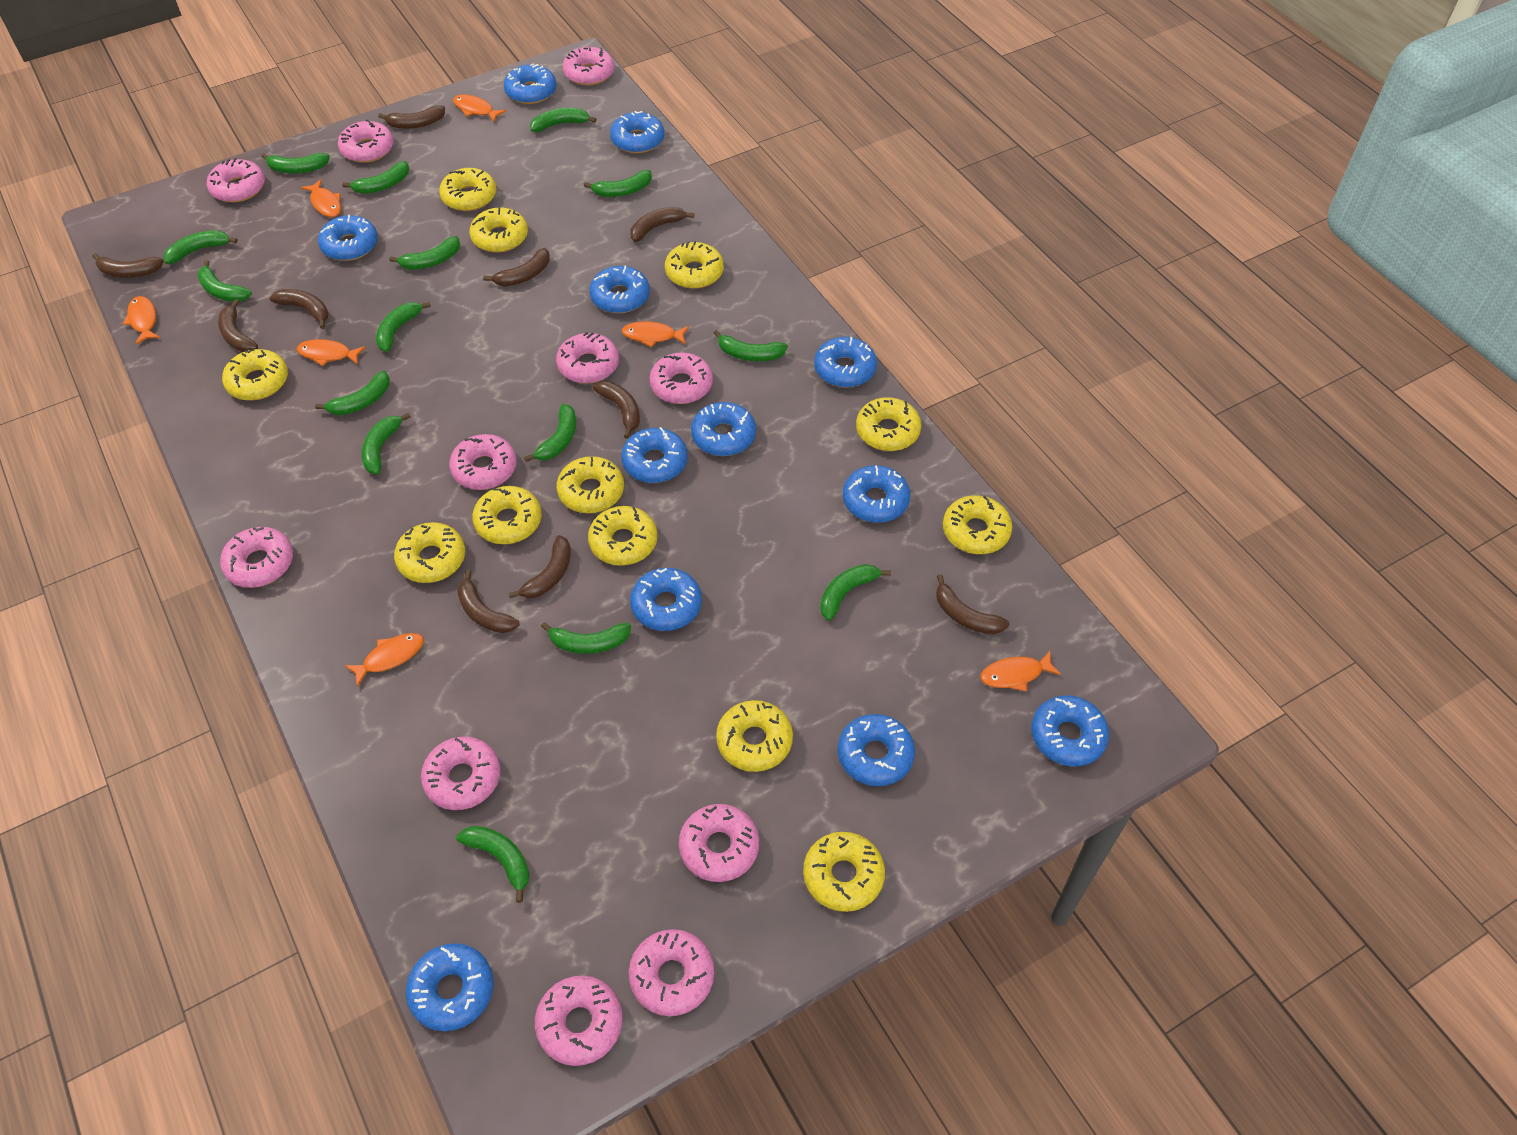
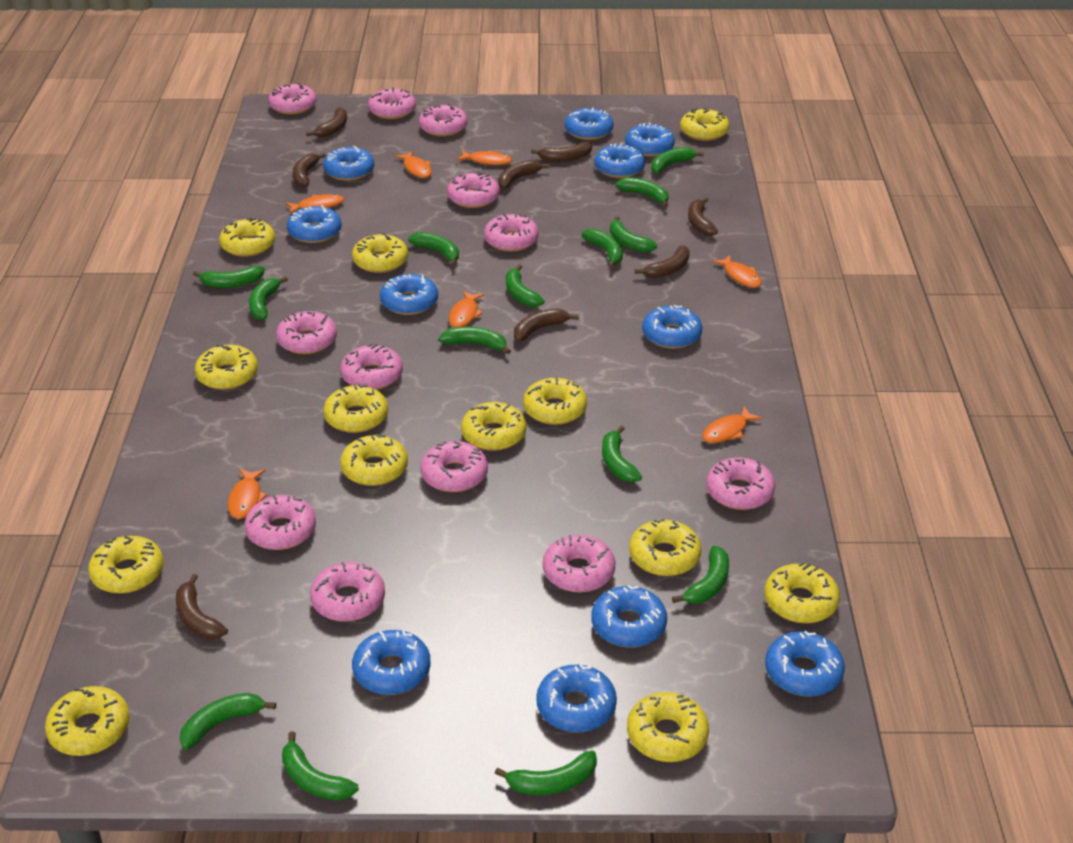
blue donut: 12 -> 11
brown banana: 10 -> 8
green banana: 15 -> 14
pink donut: 11 -> 12
yellow donut: 12 -> 13

